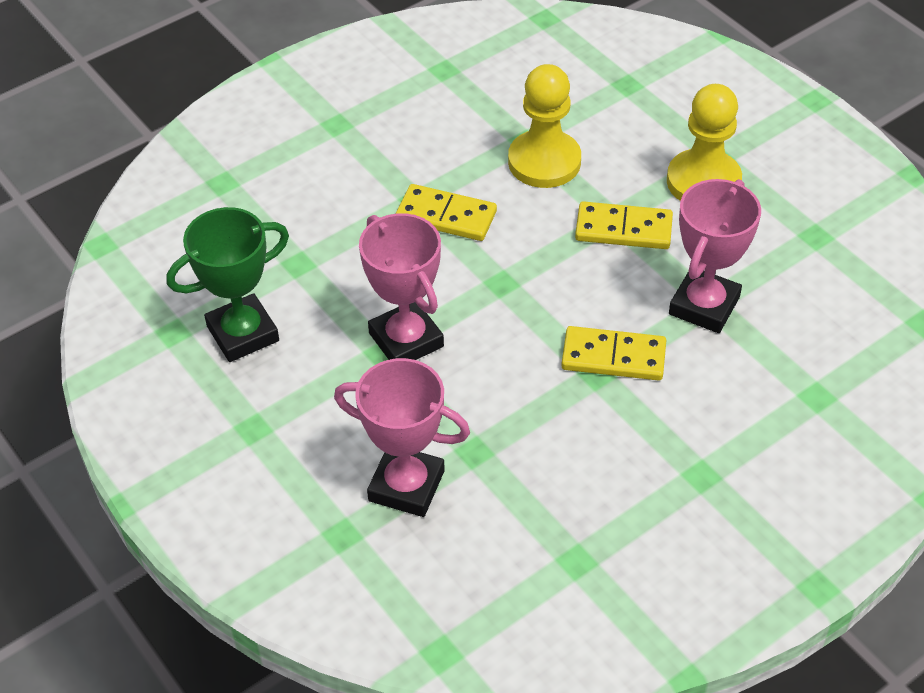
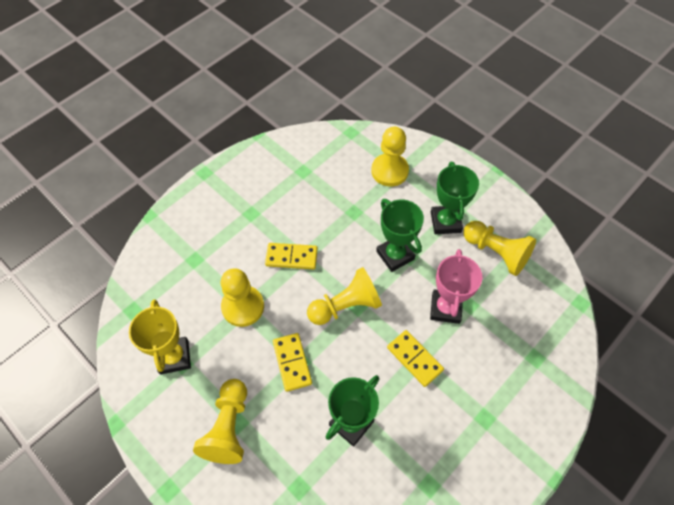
green trophy: 1 -> 3
pink trophy: 3 -> 1
yellow pawn: 2 -> 5
yellow trophy: 0 -> 1

